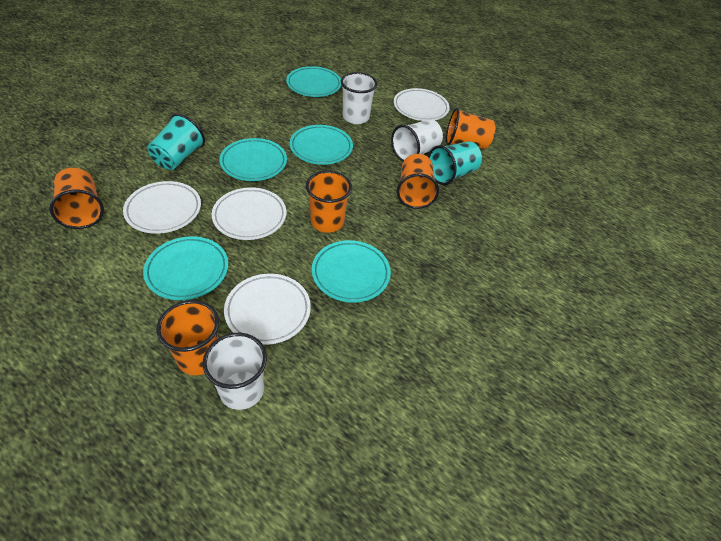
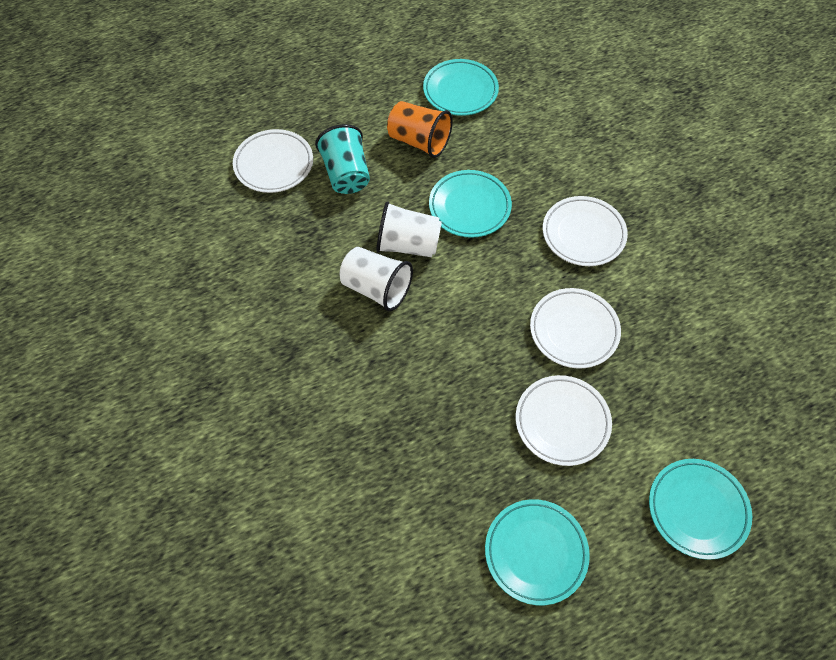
orange cup: 5 -> 1
turquoise cup: 2 -> 1
turquoise plate: 5 -> 4
white cup: 3 -> 2

